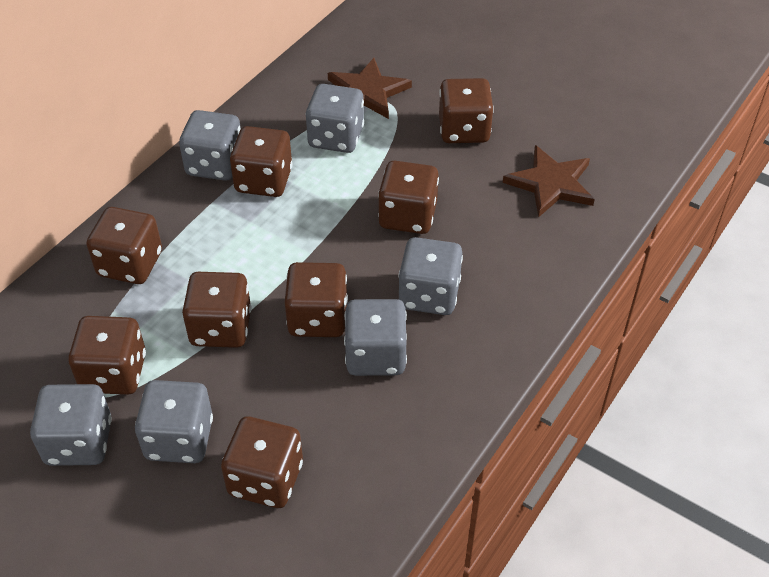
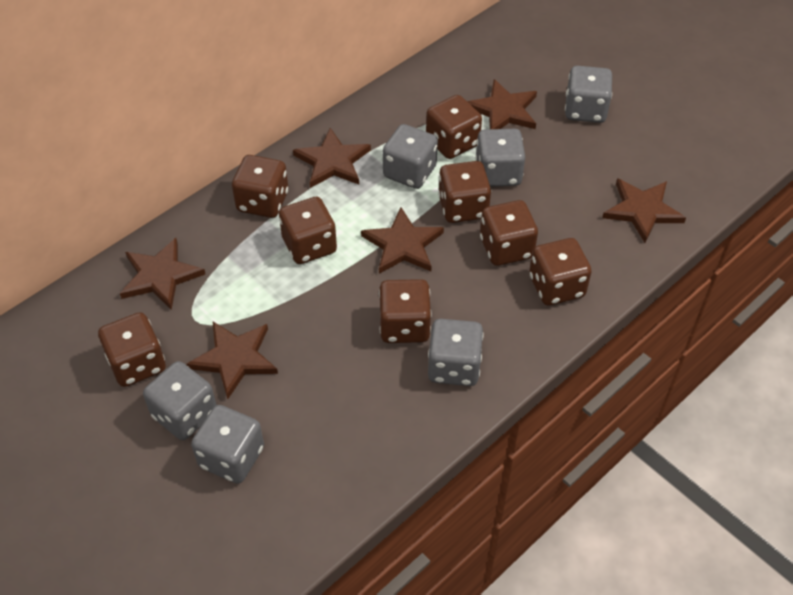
brown star: 2 -> 6

